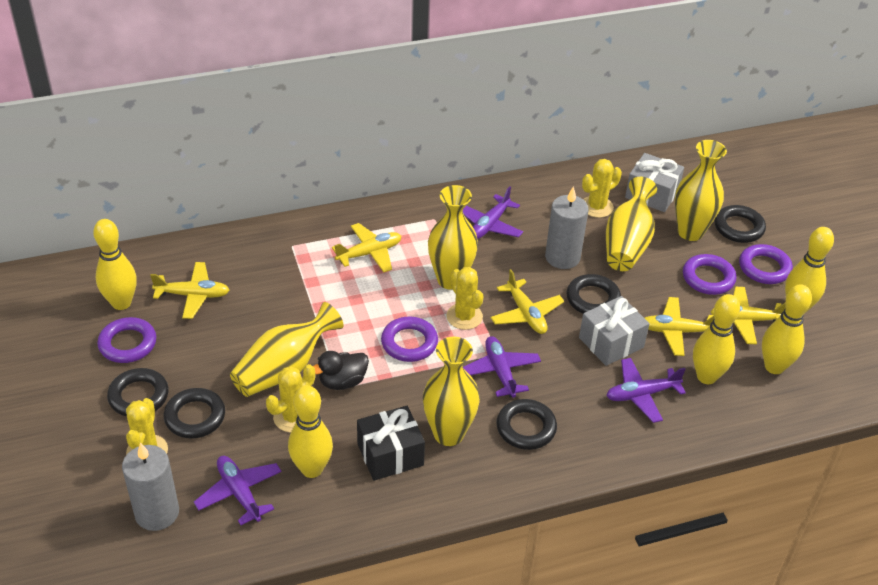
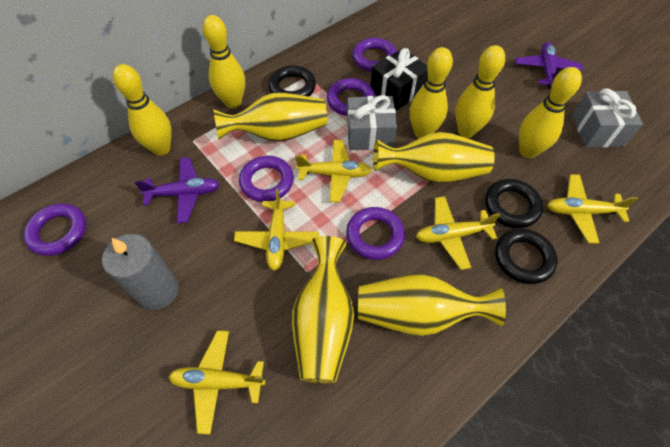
black duck: 1 -> 0
black ring: 5 -> 3
grey candle: 2 -> 1
purple plane: 4 -> 2
purple ring: 4 -> 5
yellow cactus: 4 -> 0
yellow vase: 5 -> 4

